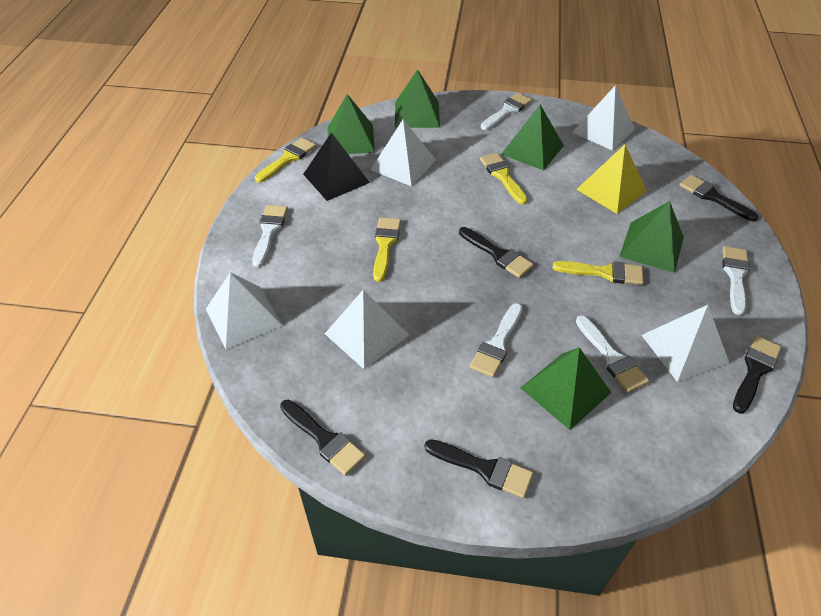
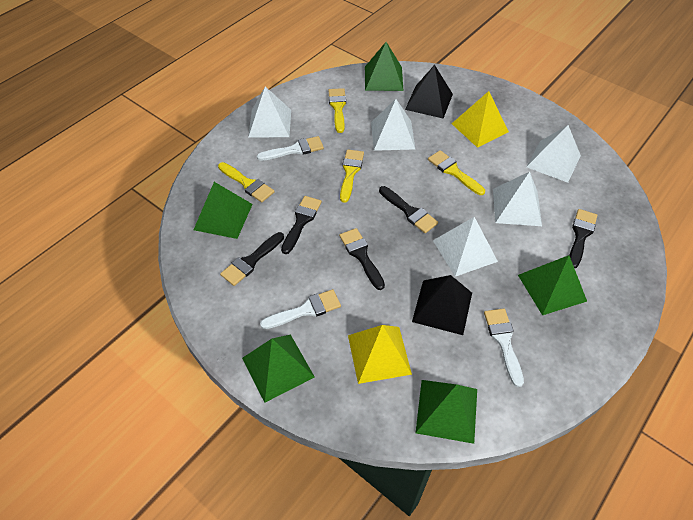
black pyramid: 1 -> 2
white brush: 5 -> 3
yellow pyramid: 1 -> 2

